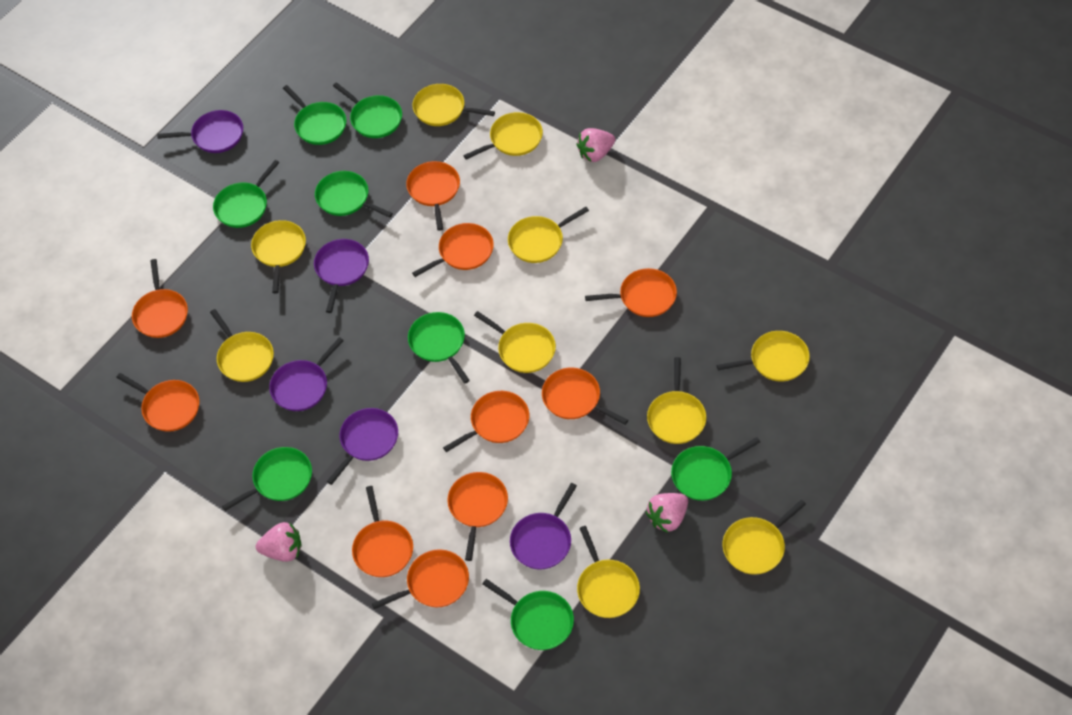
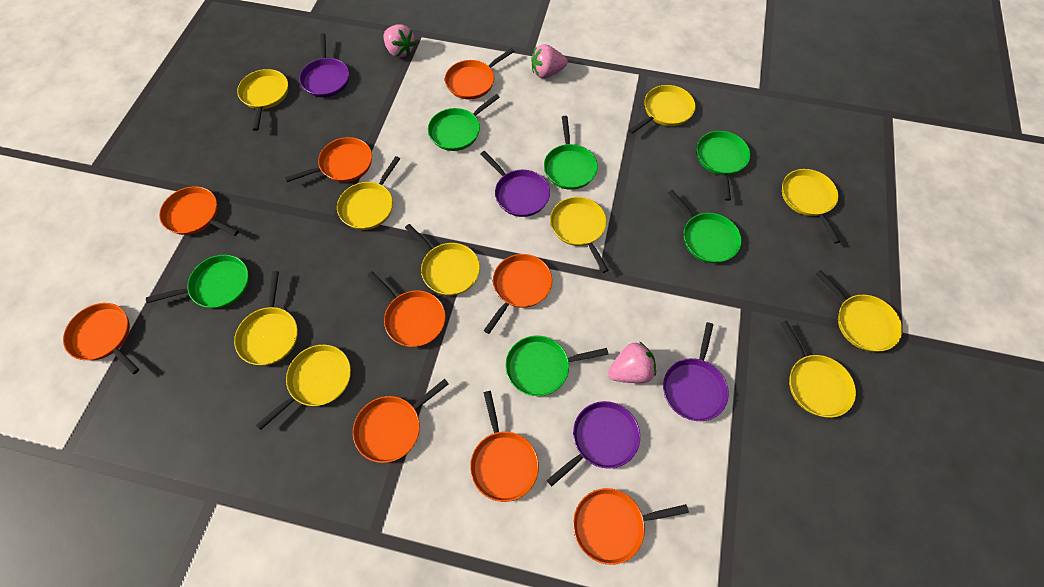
green pan: 8 -> 6
orange pan: 10 -> 9
purple pan: 5 -> 4

